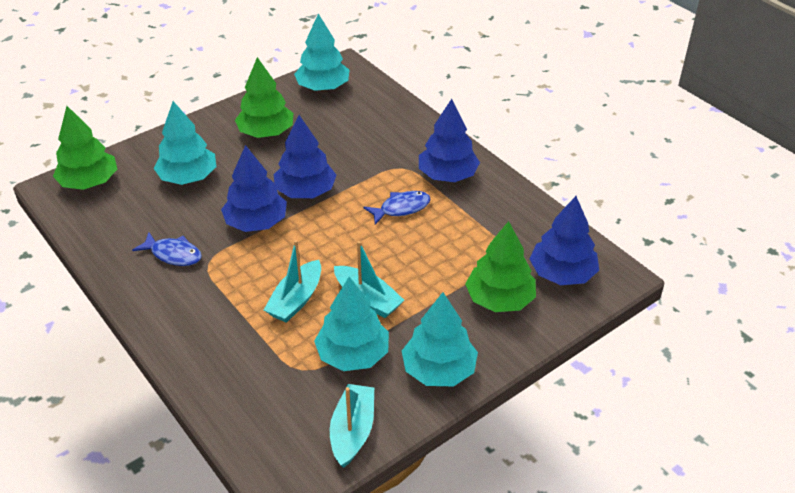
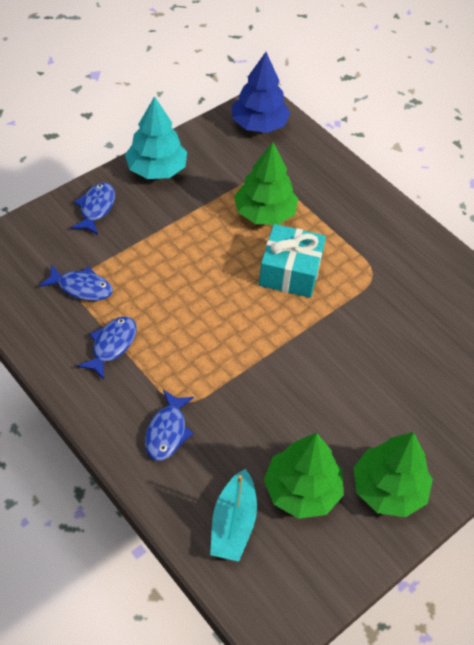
blue fish: 2 -> 4
blue tree: 4 -> 1
turquoise boat: 3 -> 1
turquoise gift: 0 -> 1
turquoise tree: 4 -> 1

